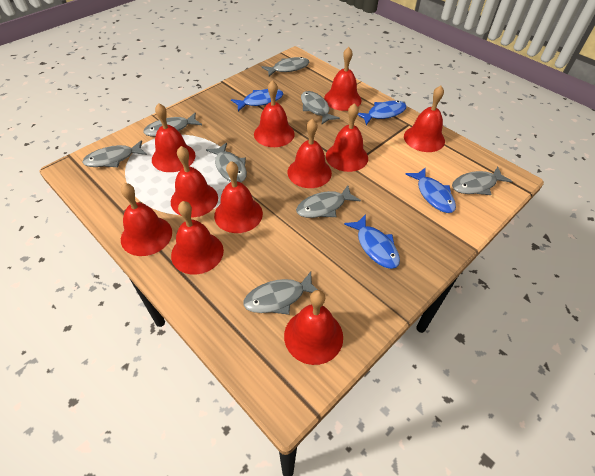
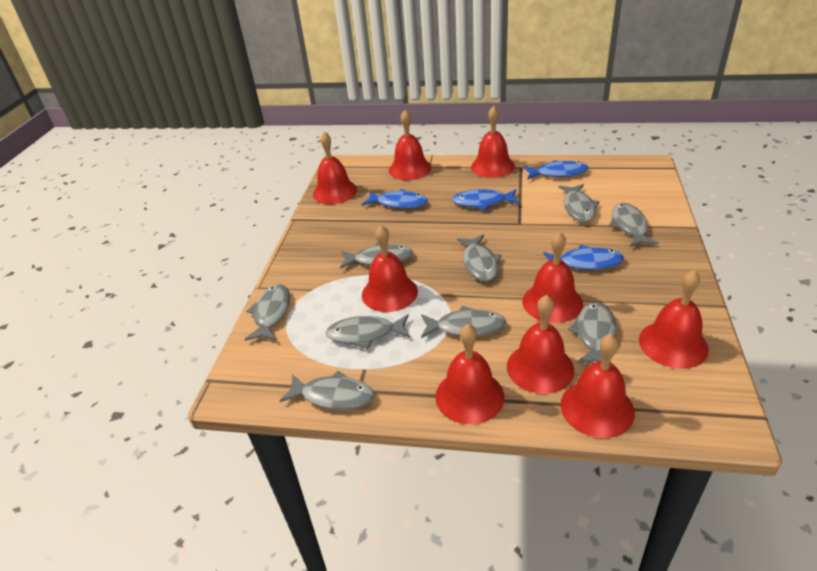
grey fish: 8 -> 9
red bell: 11 -> 9

